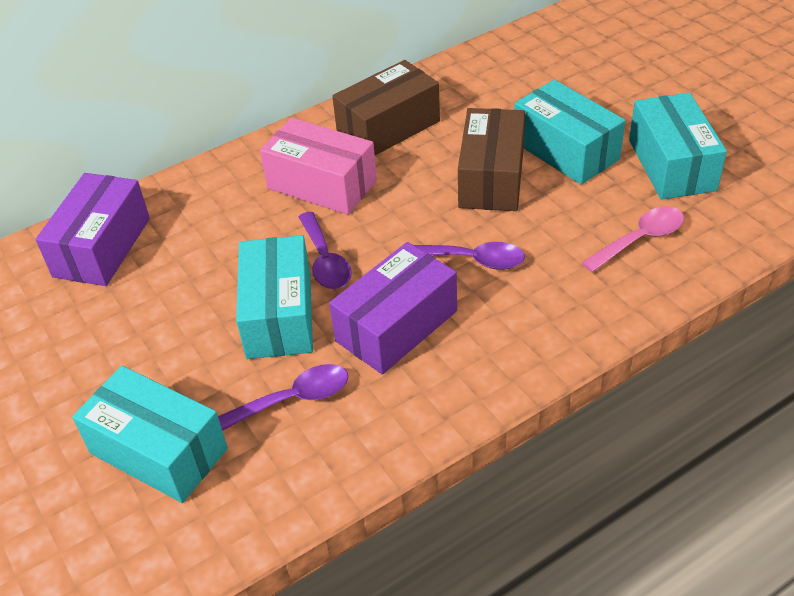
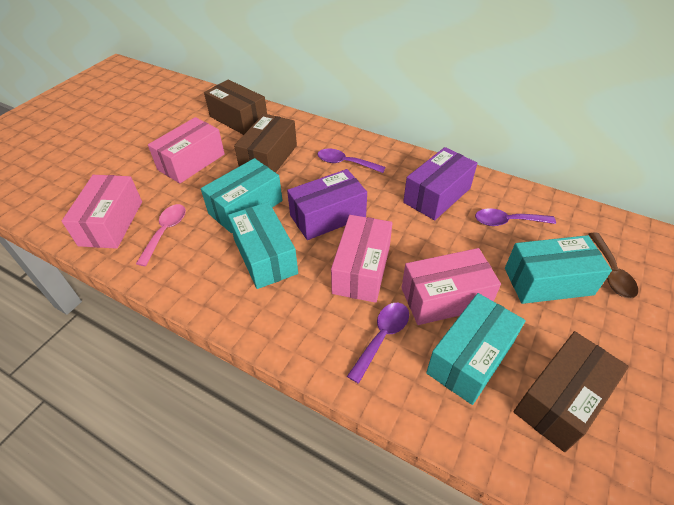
brown box: 2 -> 3
brown spoon: 0 -> 1
pink box: 1 -> 4

